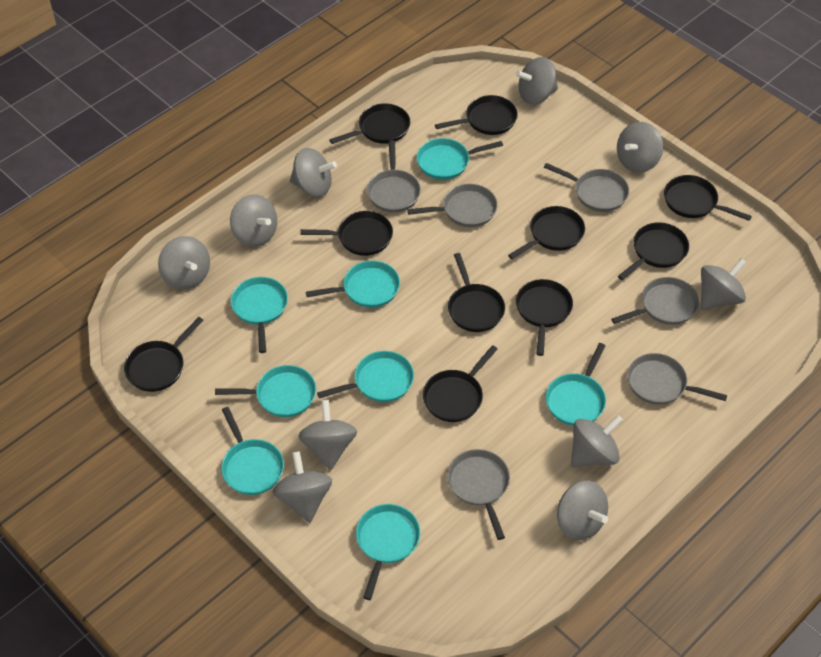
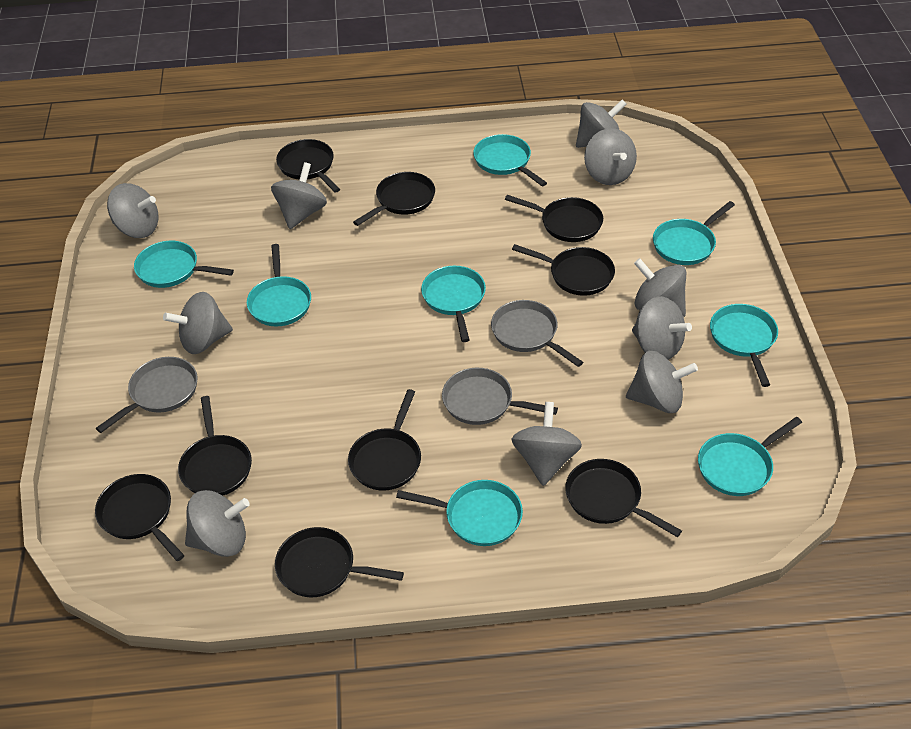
black pan: 10 -> 9
grey pan: 6 -> 3

